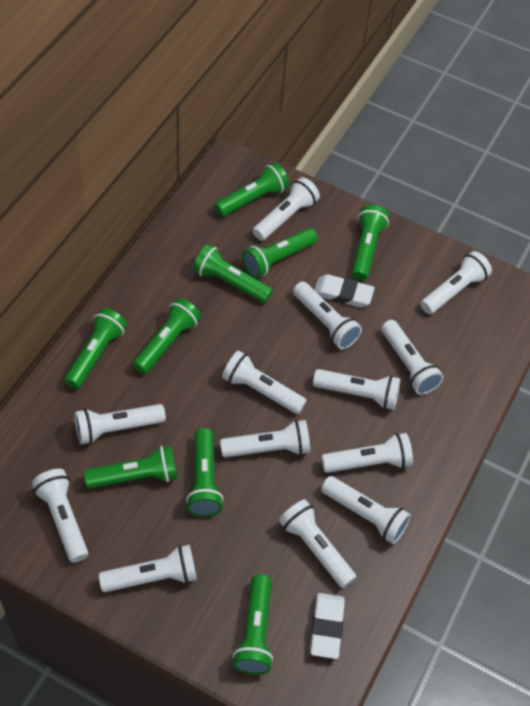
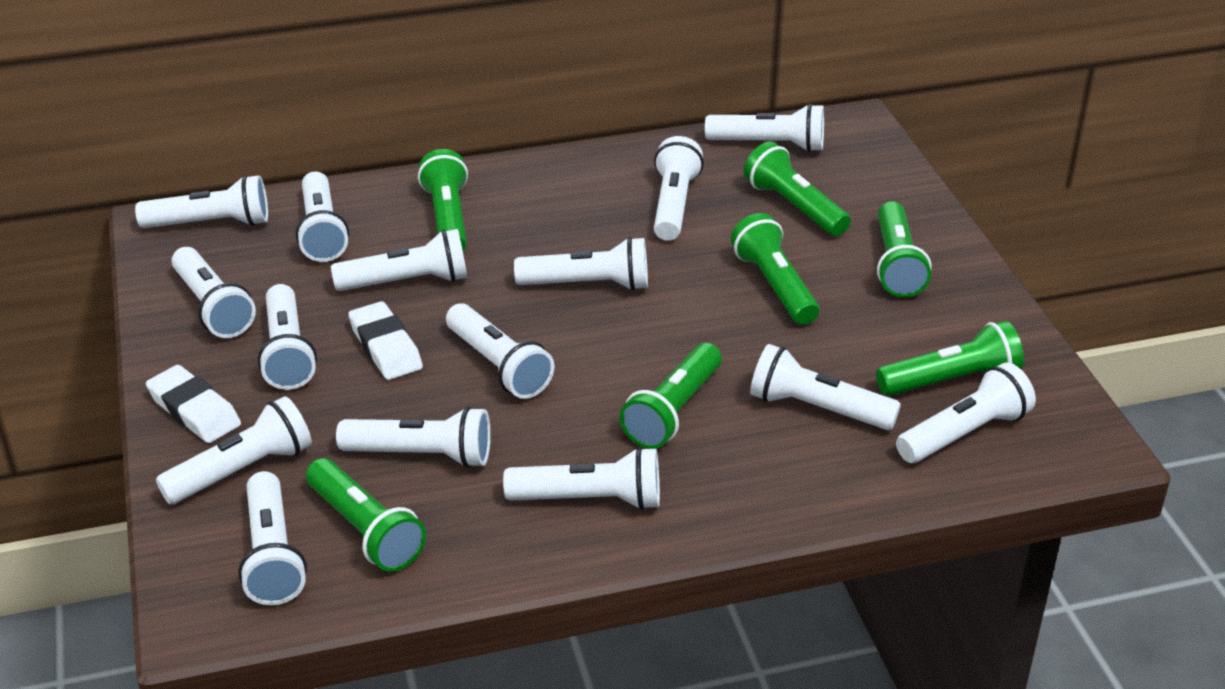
green flashlight: 9 -> 7
white flashlight: 13 -> 15

